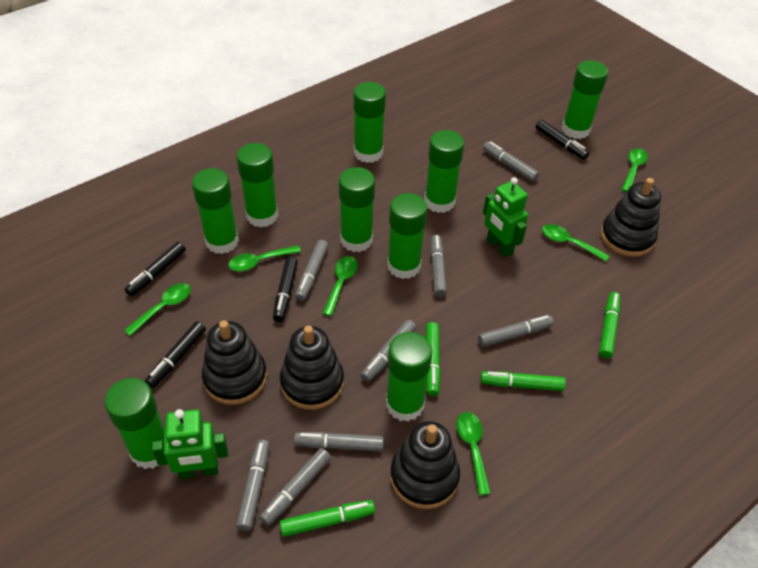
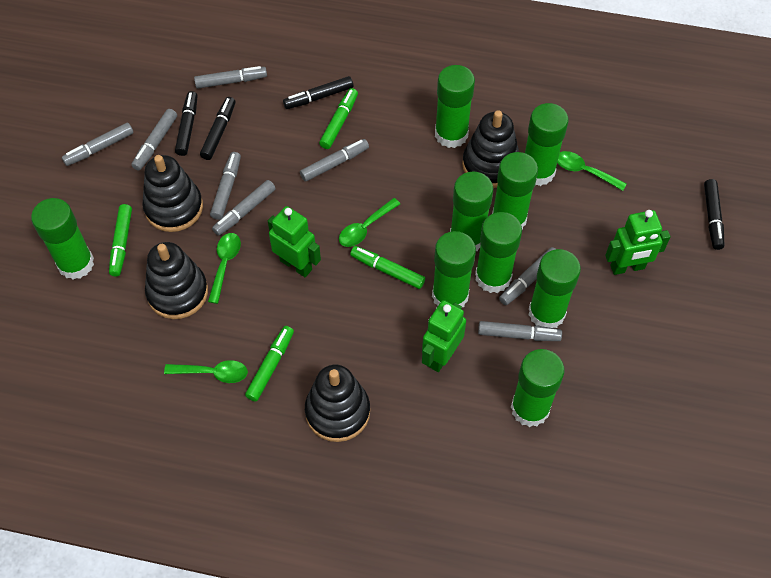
green robot: 2 -> 3
green spoon: 6 -> 4

